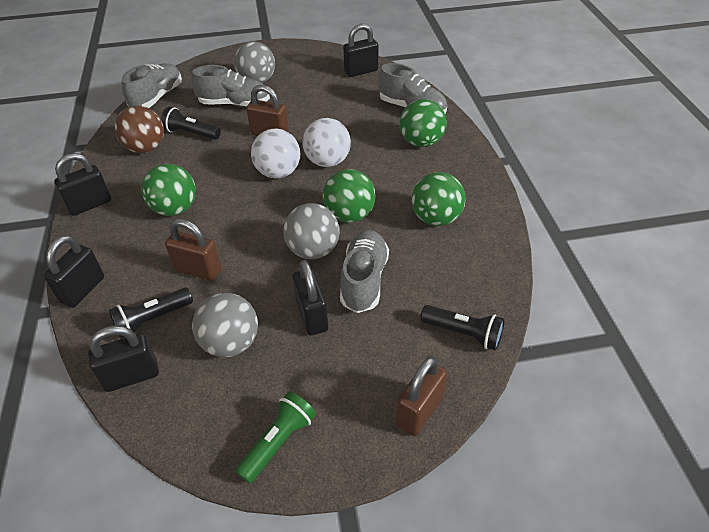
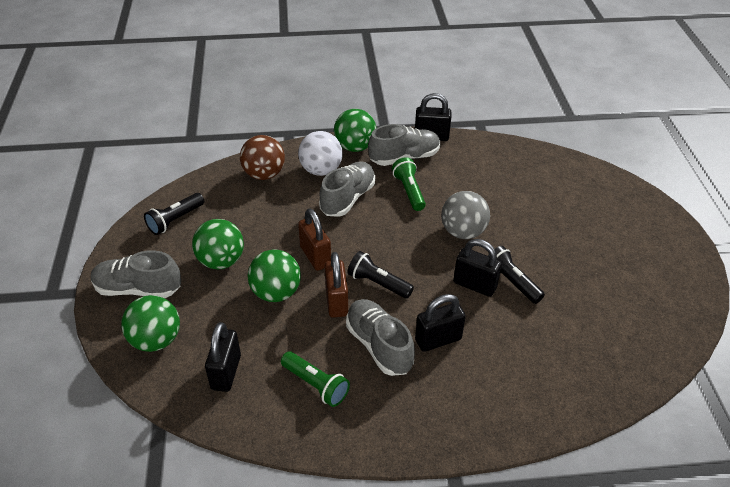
black padlock: 5 -> 4
brown padlock: 3 -> 2
green flashlight: 1 -> 2
grey ball: 3 -> 1
white ball: 2 -> 1

